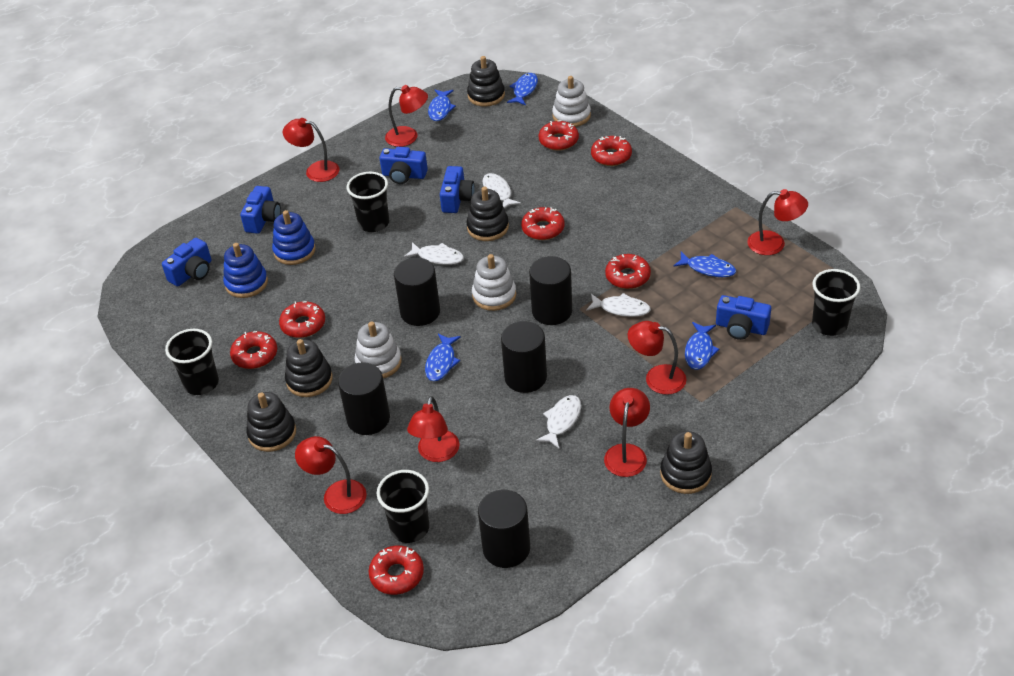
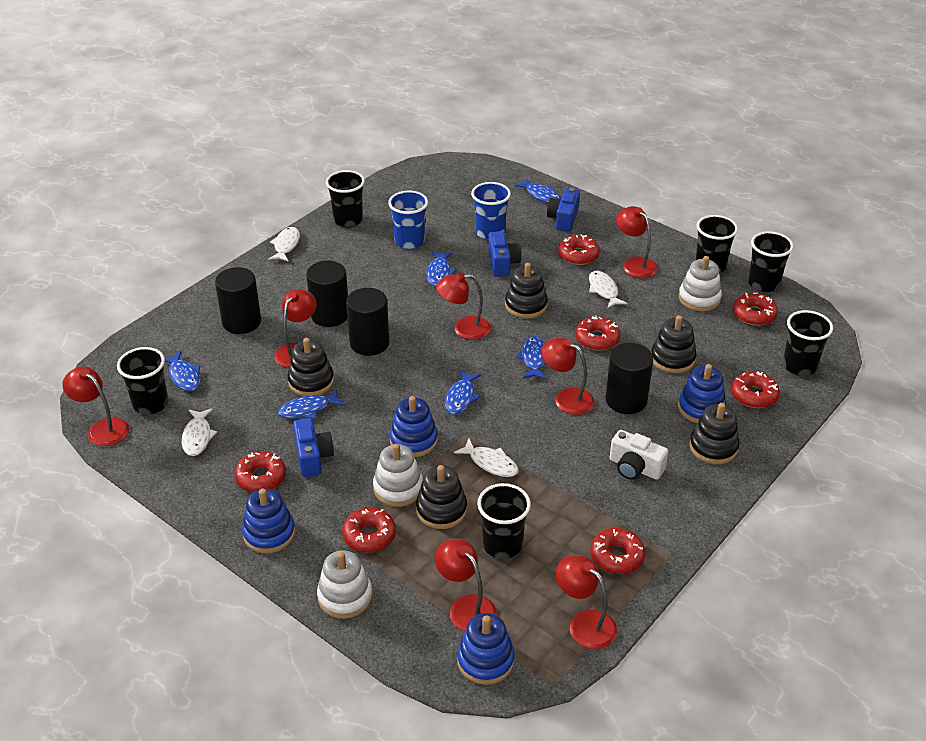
black cup: 4 -> 6
black cylinder: 5 -> 4
blue camera: 5 -> 3
blue cup: 0 -> 2
blue fish: 5 -> 6
blue stacking toy: 2 -> 4
white camera: 0 -> 1

